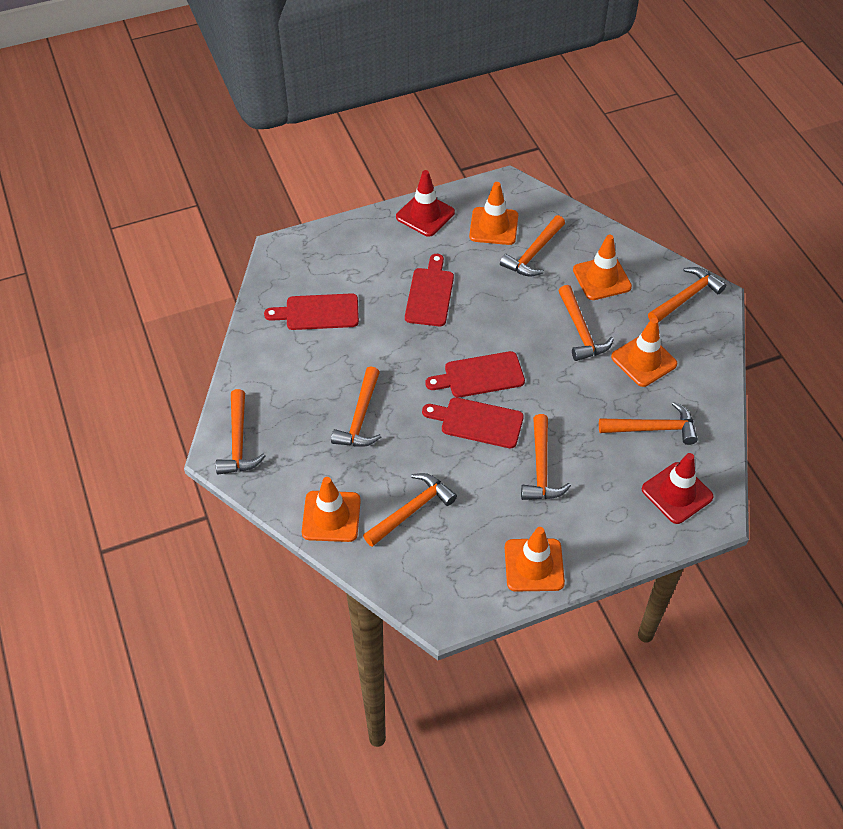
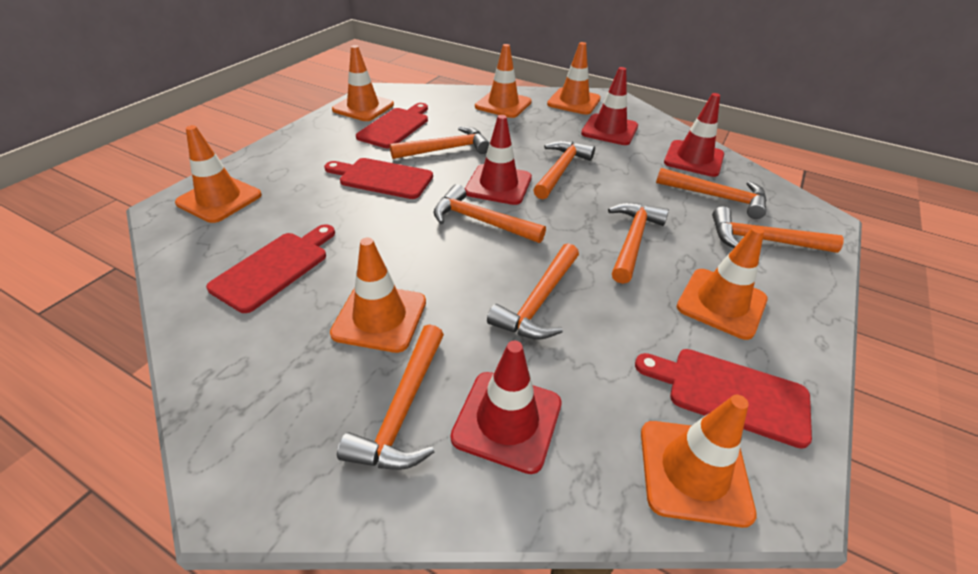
orange traffic cone: 5 -> 7
red traffic cone: 2 -> 4

